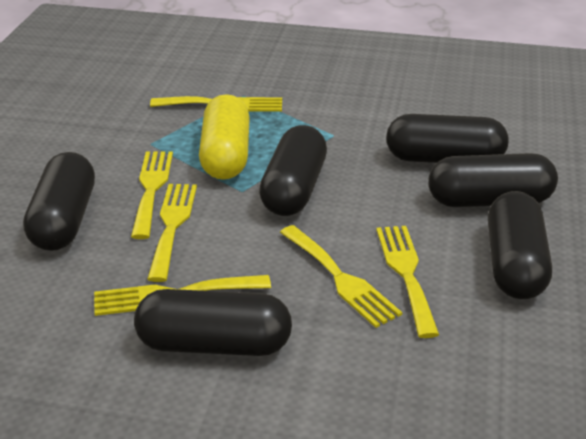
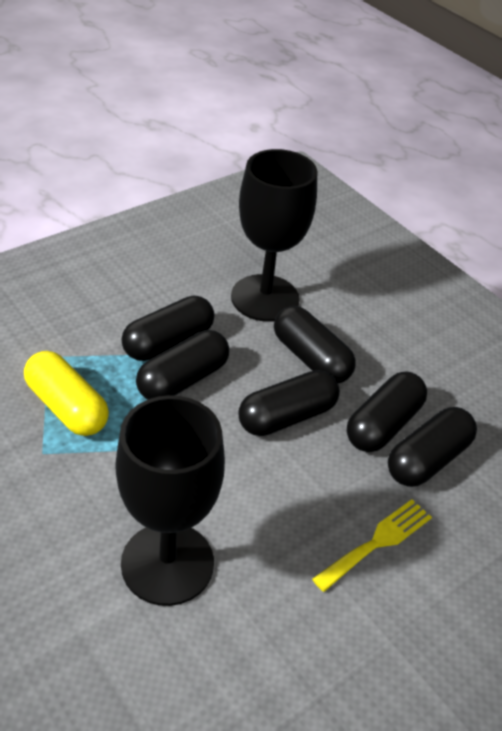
black goblet: 0 -> 2
yellow fork: 6 -> 1

